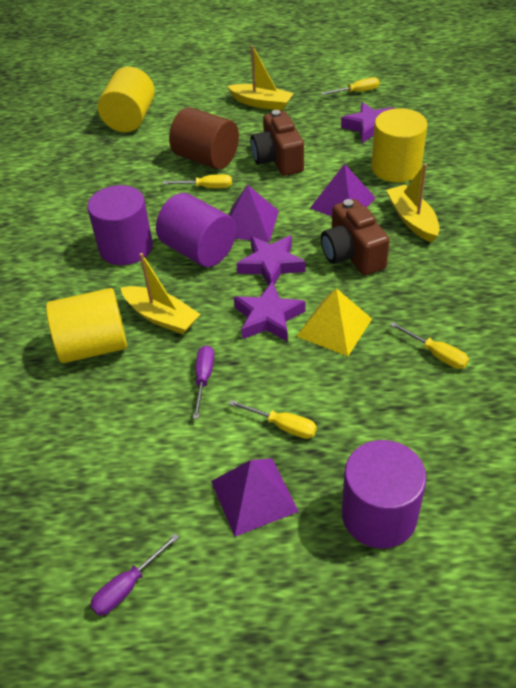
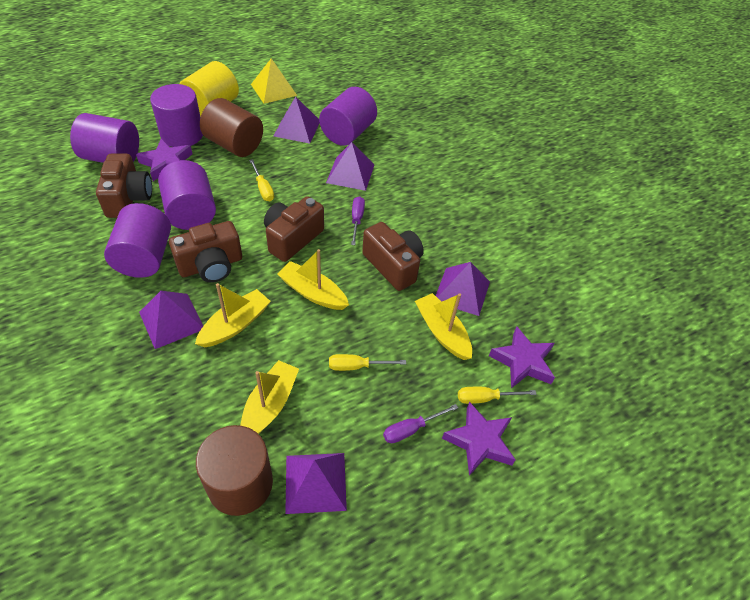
brown camera: 2 -> 4
brown cylinder: 1 -> 2
purple cylinder: 3 -> 5
purple pyramid: 3 -> 5
yellow boat: 3 -> 4
yellow cylinder: 3 -> 1
yellow screwdriver: 4 -> 3

